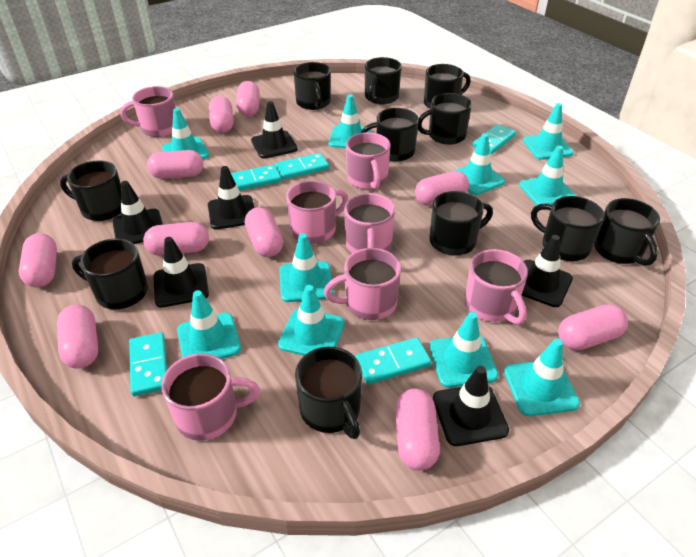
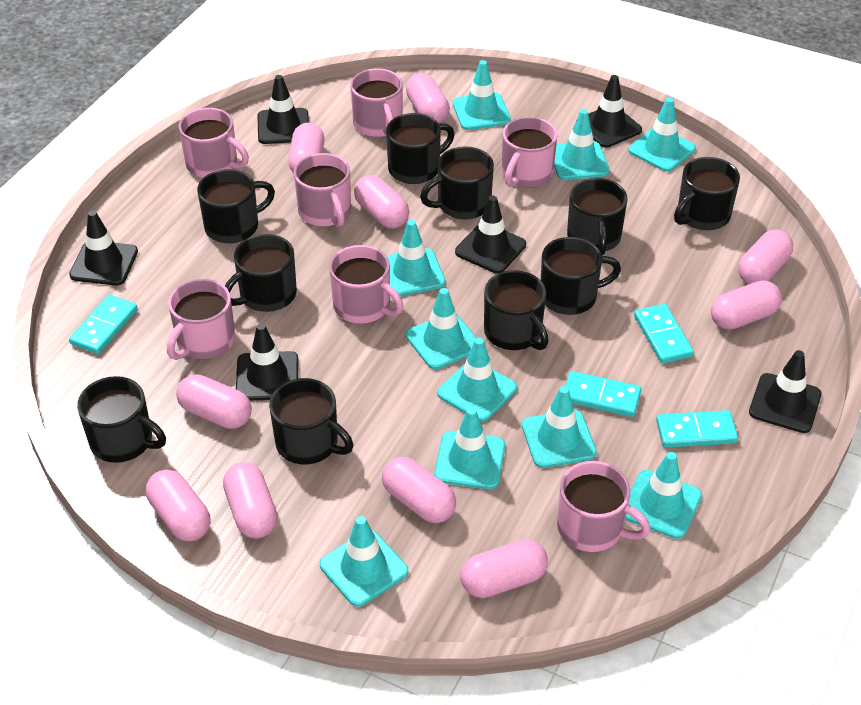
black mug: 11 -> 10
turquoise domino: 5 -> 4

